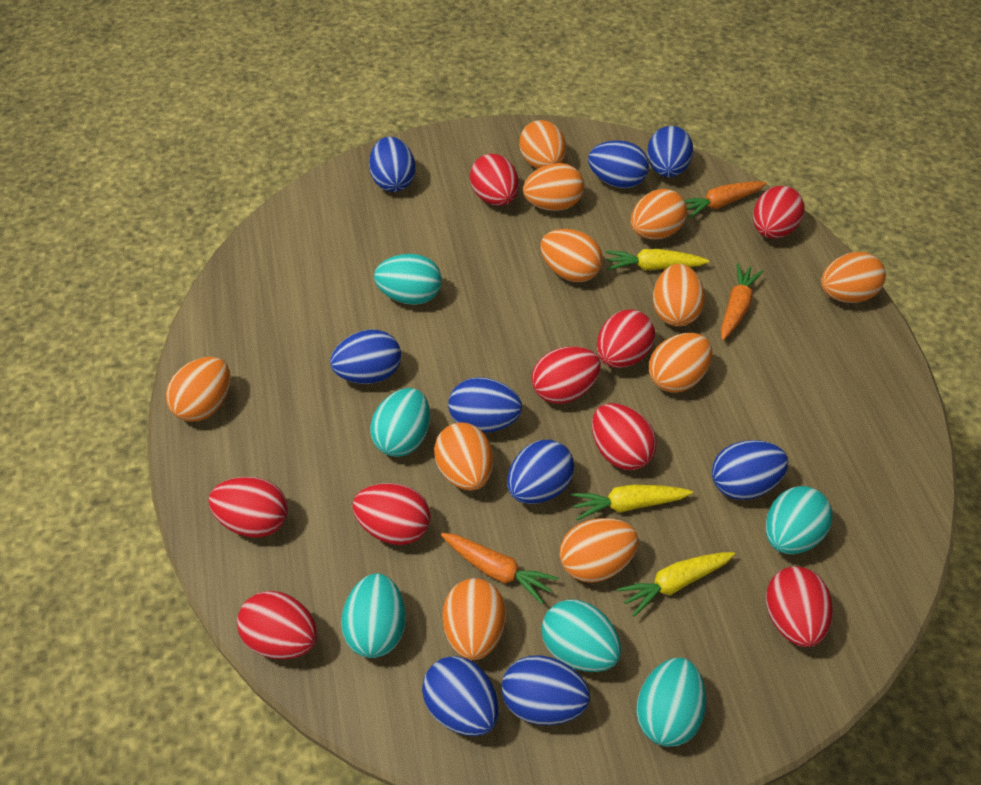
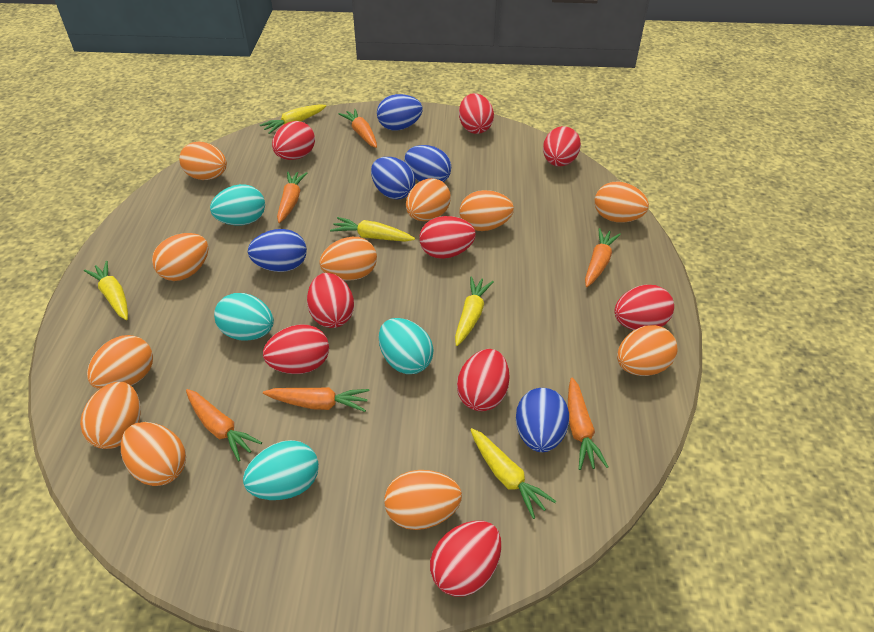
blue egg: 9 -> 5
orange carrot: 3 -> 6
turquoise egg: 6 -> 4
yellow carrot: 3 -> 5

